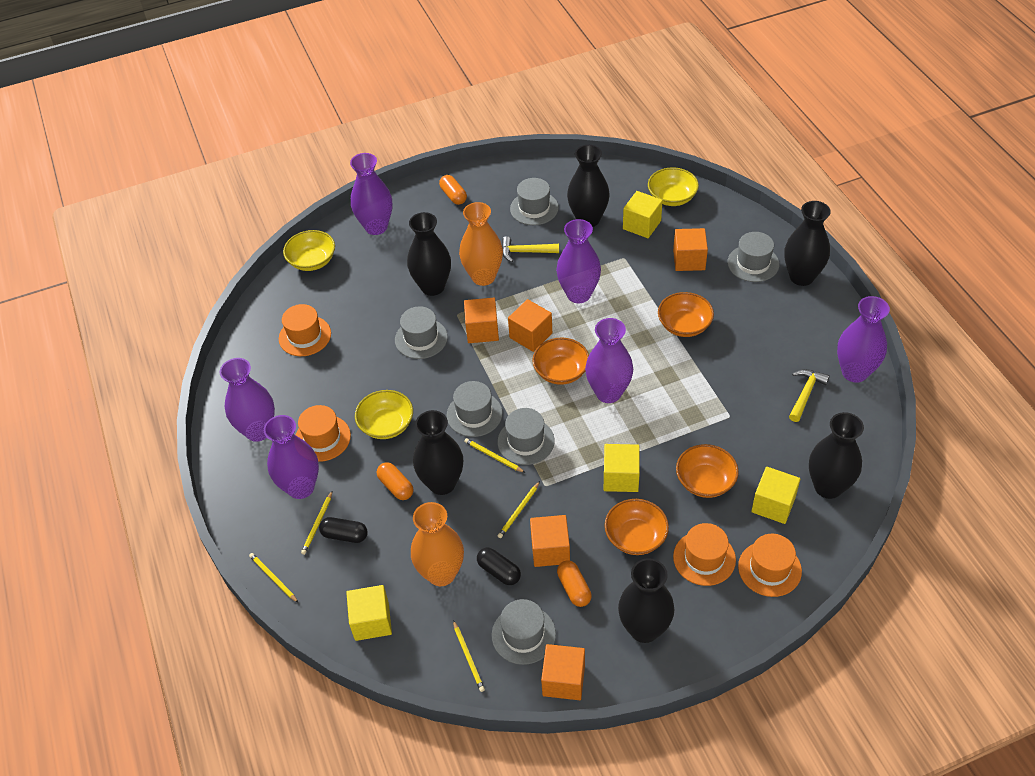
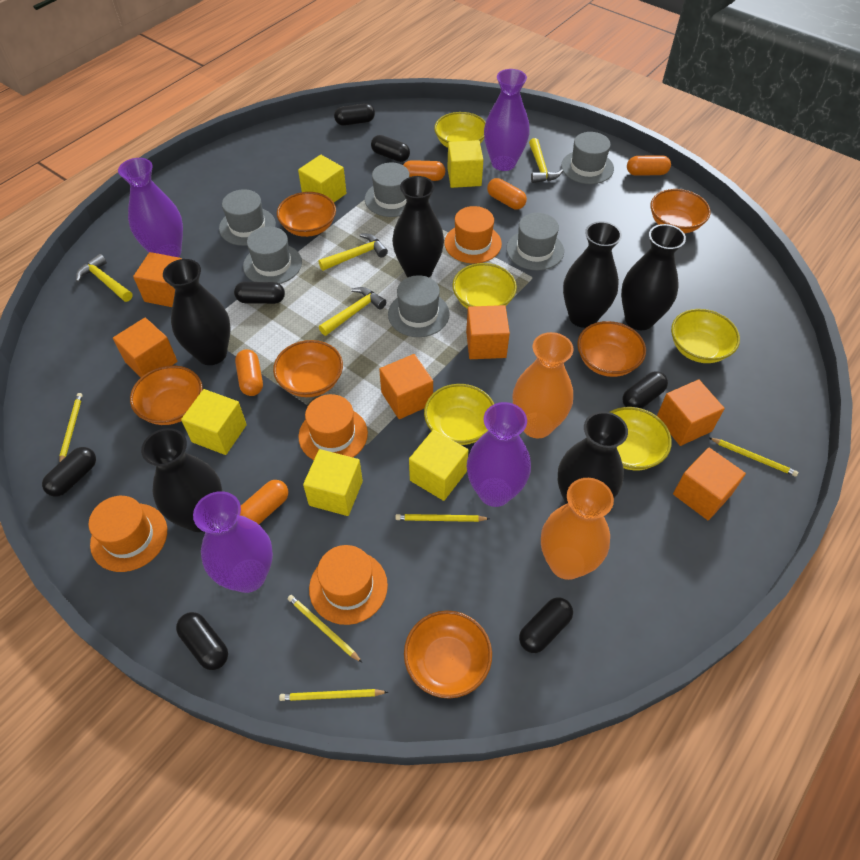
black capsule: 2 -> 7
orange bowl: 4 -> 6
orange capsule: 3 -> 5
orange cube: 5 -> 6
purple vase: 6 -> 4
yellow bowl: 3 -> 5
yellow cube: 4 -> 5
yellow hammer: 2 -> 4

